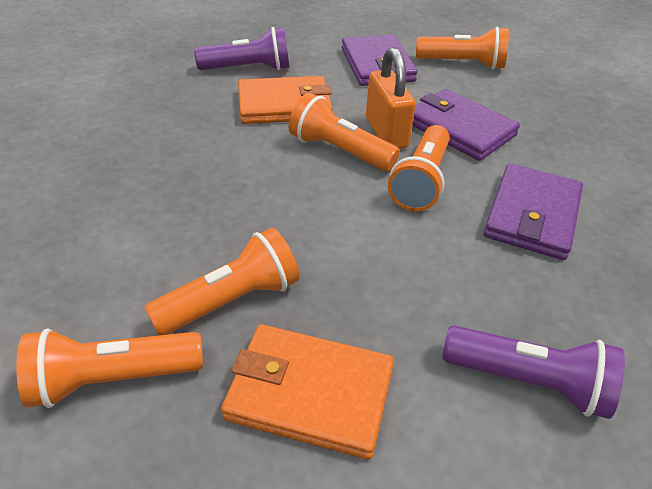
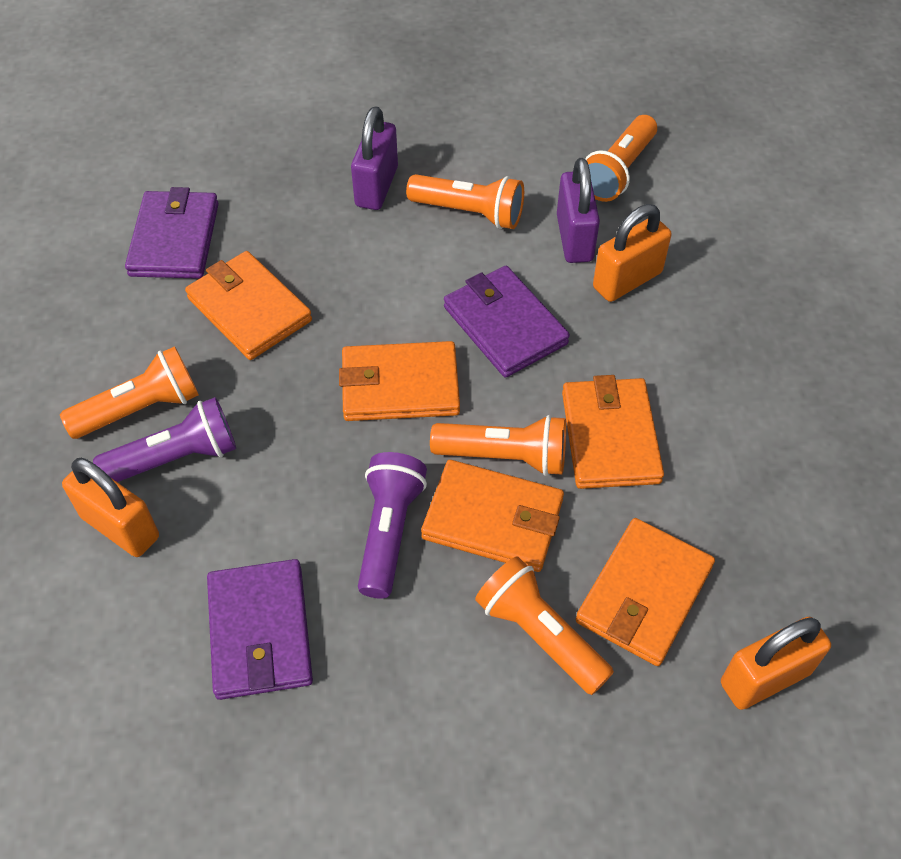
orange padlock: 1 -> 3
orange wallet: 2 -> 5
purple padlock: 0 -> 2

